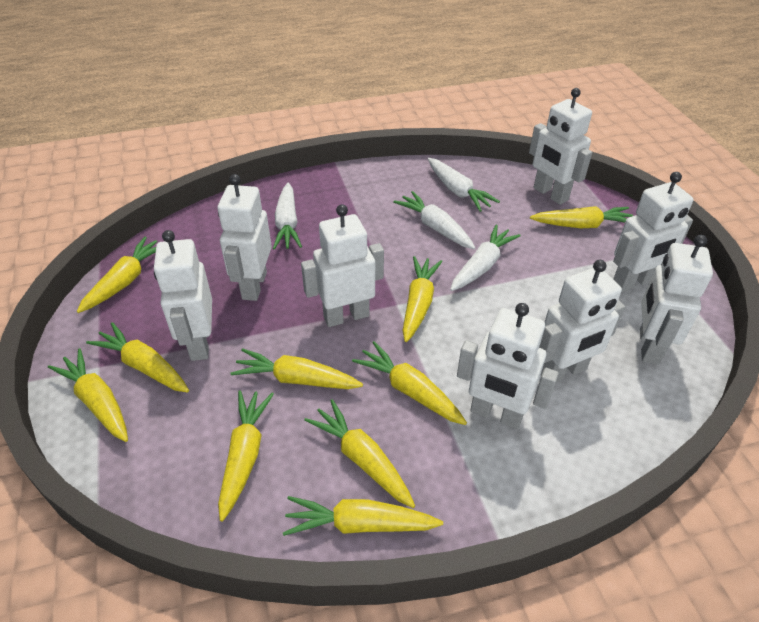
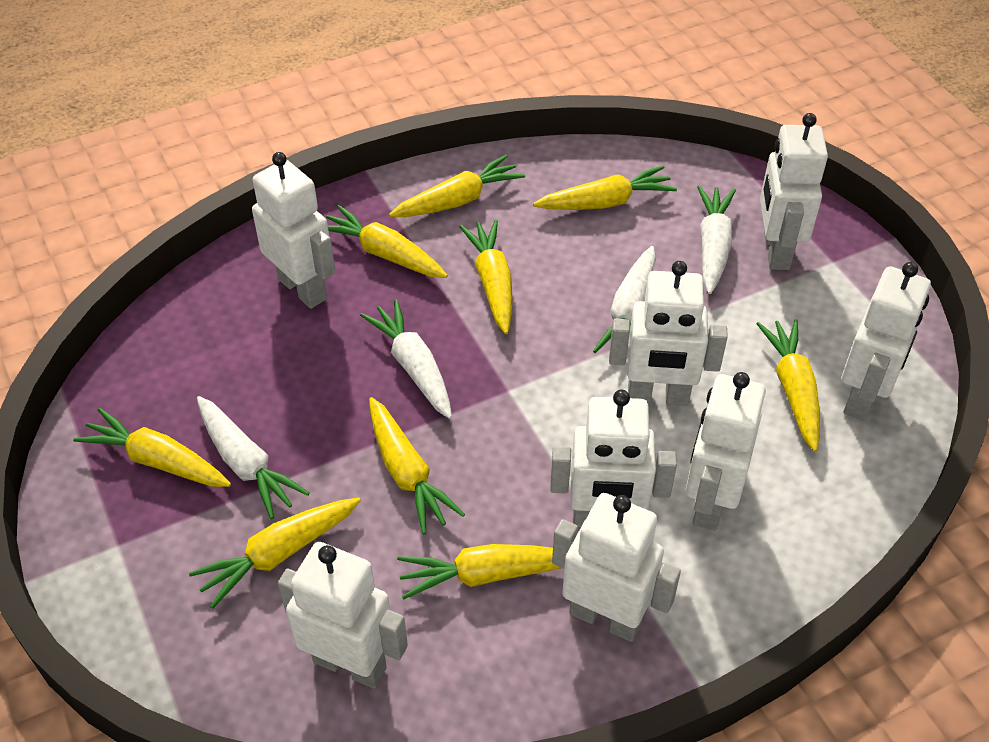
yellow carrot: 10 -> 9

